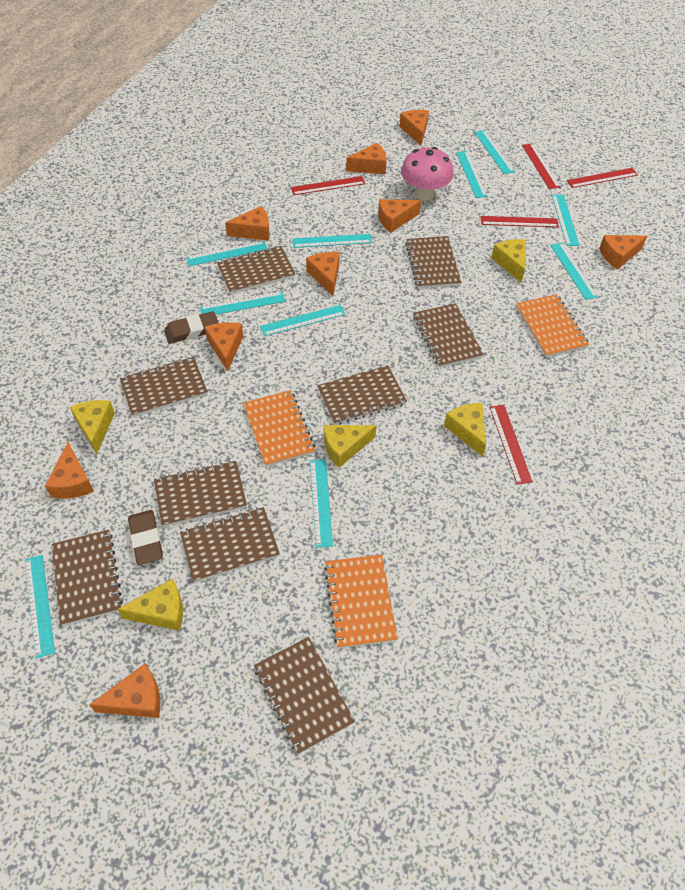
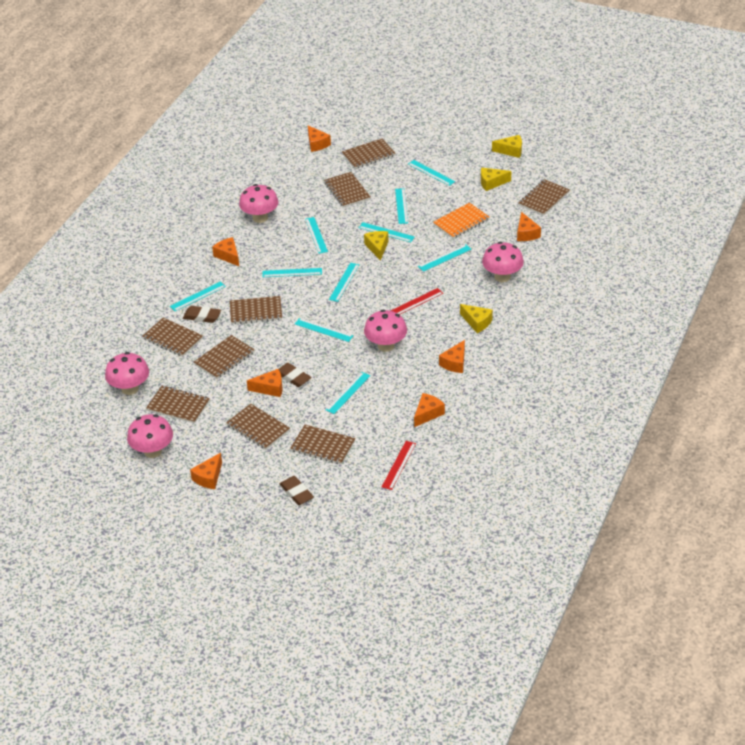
brown eraser: 2 -> 3
orange cheese: 9 -> 7
orange notebook: 3 -> 1
pink mushroom: 1 -> 5
red ruler: 5 -> 2
yellow cheese: 5 -> 4

